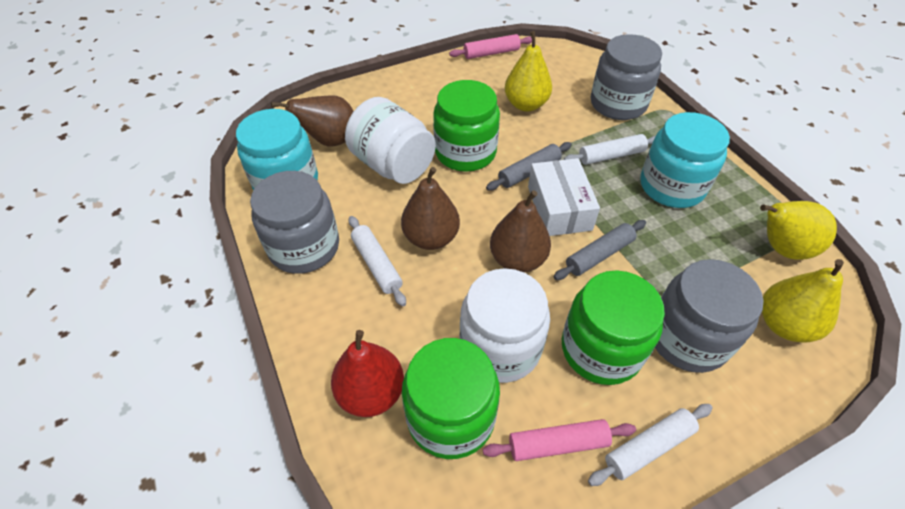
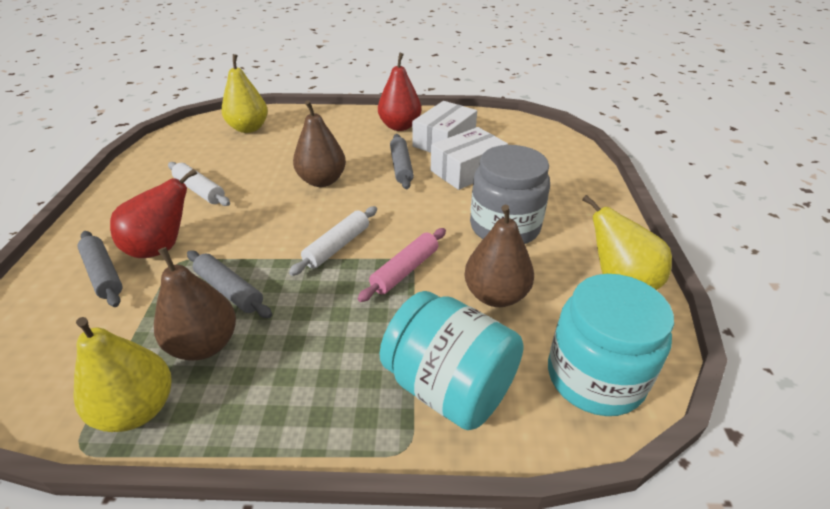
green jar: 3 -> 0
grey jar: 3 -> 1
grey rolling pin: 2 -> 3
pink rolling pin: 2 -> 1
red pear: 1 -> 2
white box: 1 -> 2
white jar: 2 -> 0
white rolling pin: 3 -> 2

